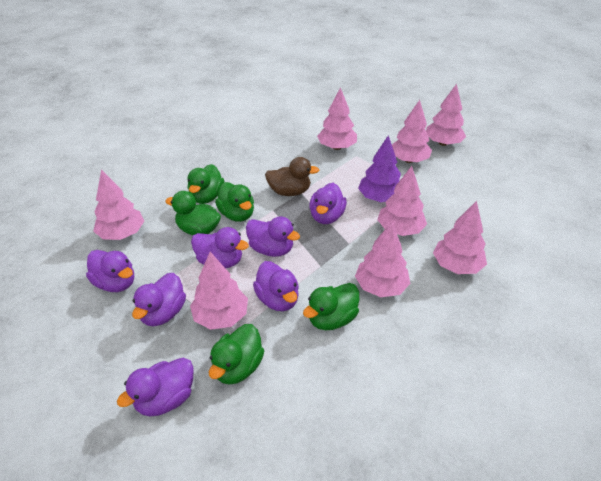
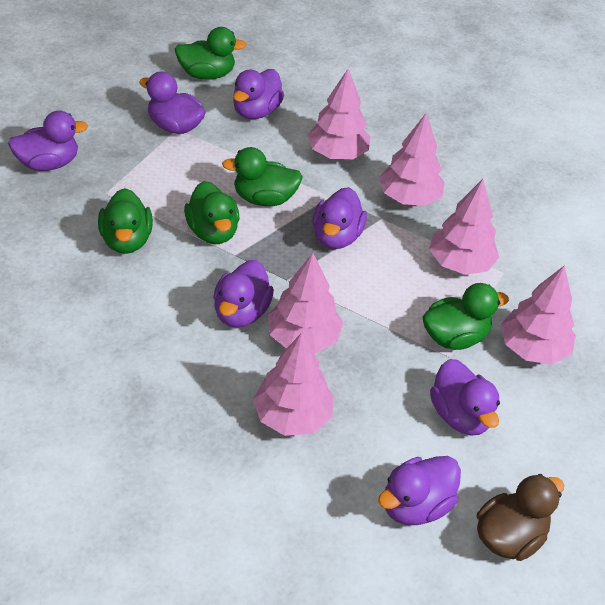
pink tree: 8 -> 6
purple tree: 1 -> 0

